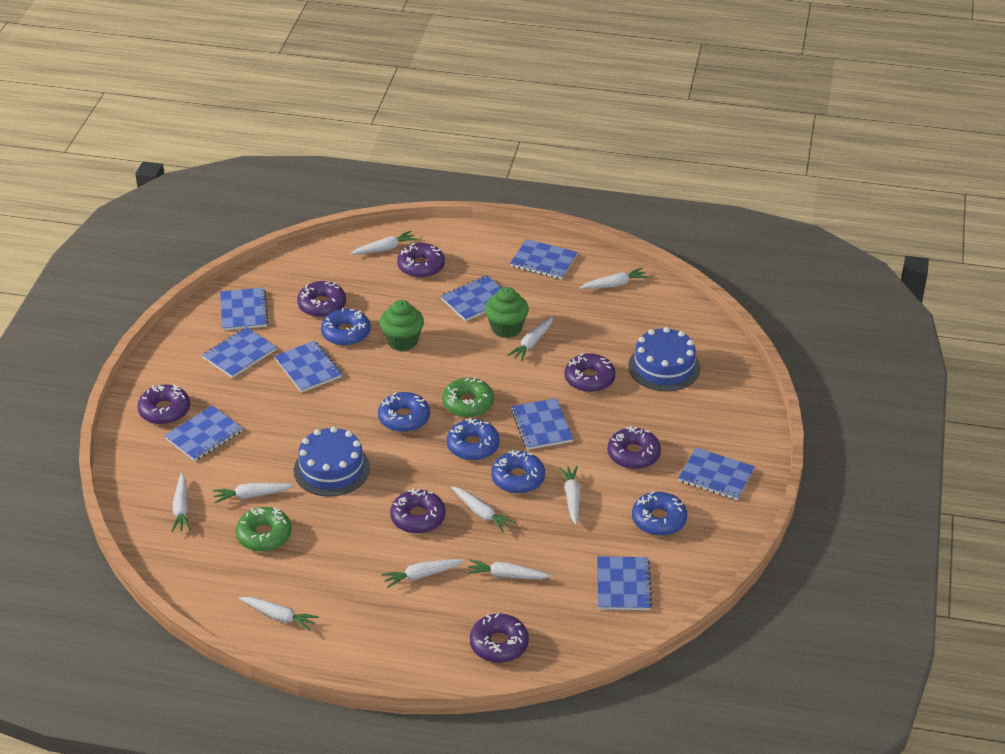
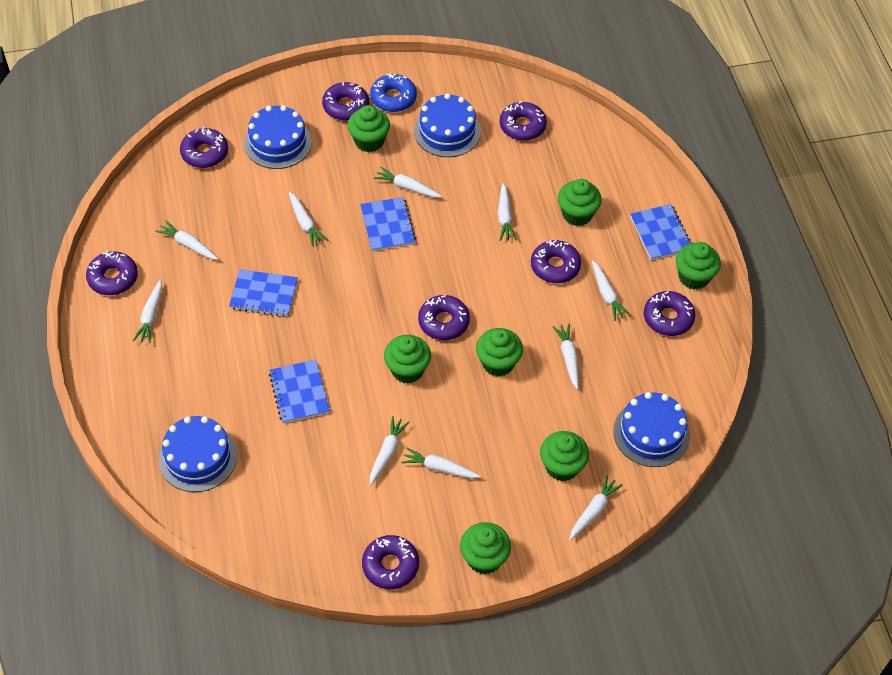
blue cake: 2 -> 4
blue donut: 5 -> 1
blue notebook: 9 -> 4
green cupcake: 2 -> 7
green donut: 2 -> 0
purple donut: 7 -> 8

